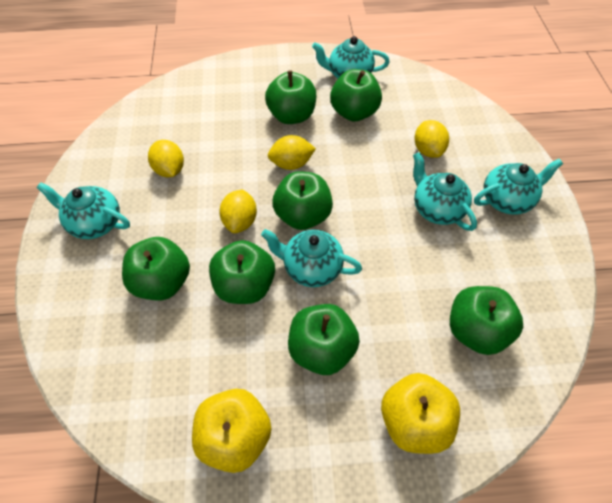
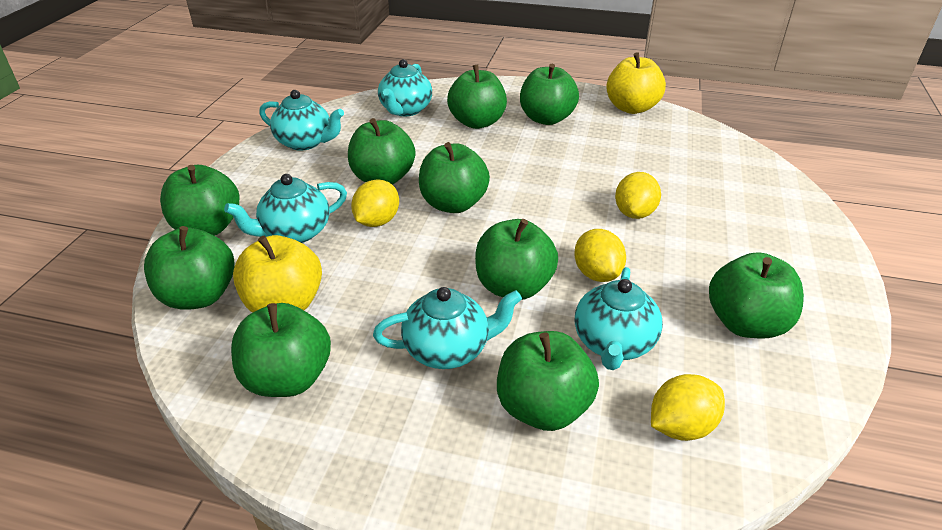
green apple: 7 -> 10

